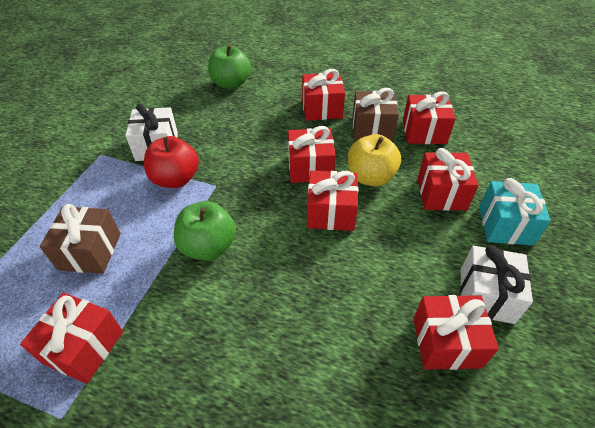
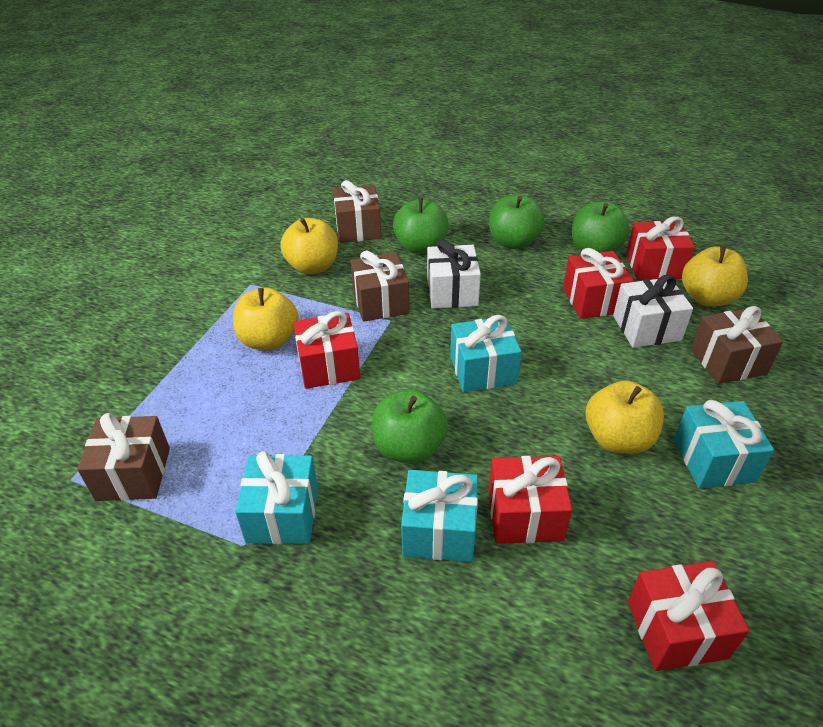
brown gift: 2 -> 4
green apple: 2 -> 4
red apple: 1 -> 0
red gift: 7 -> 5
turquoise gift: 1 -> 4
yellow apple: 1 -> 4

